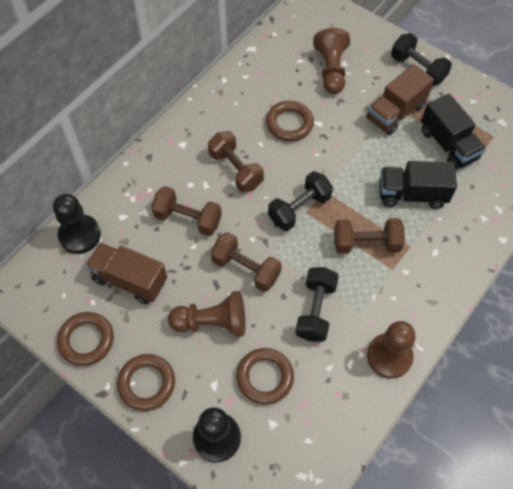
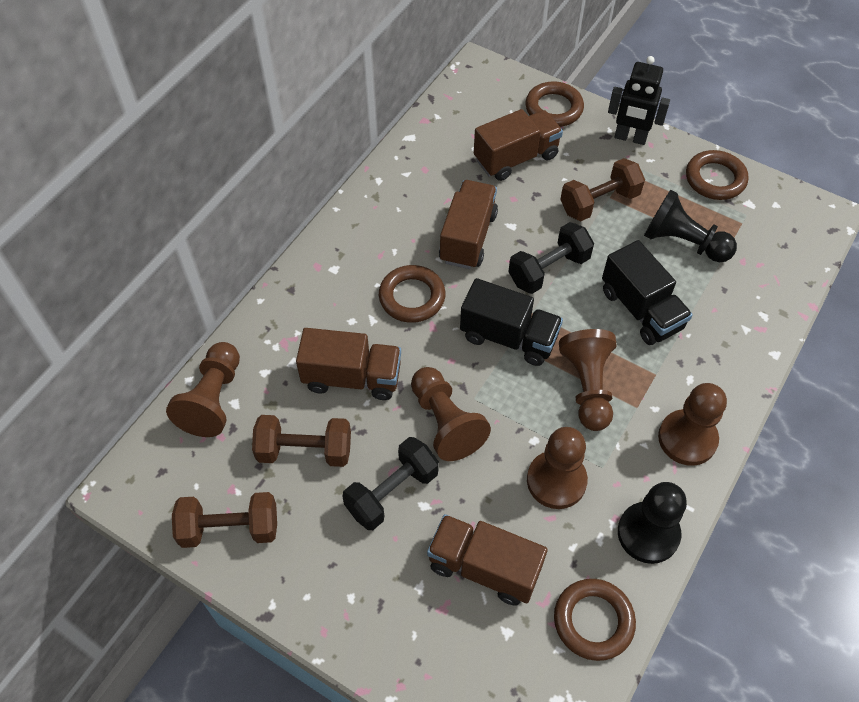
black dumbbell: 3 -> 2
black robot: 0 -> 1
brown dumbbell: 4 -> 3
brown pawn: 3 -> 5
brown truck: 2 -> 4

